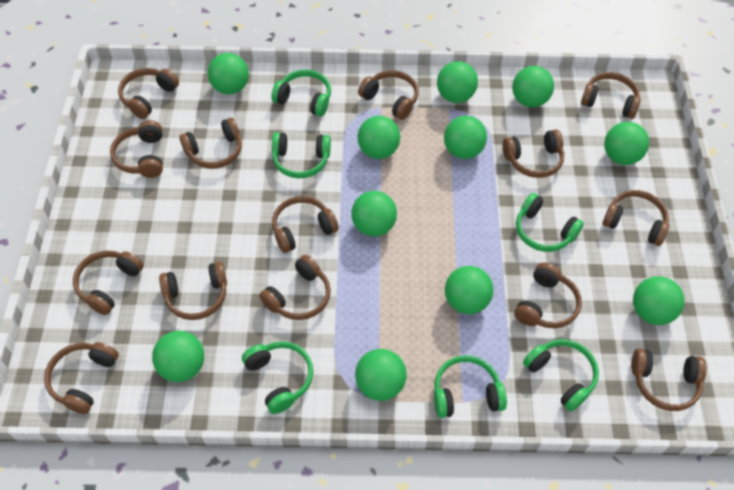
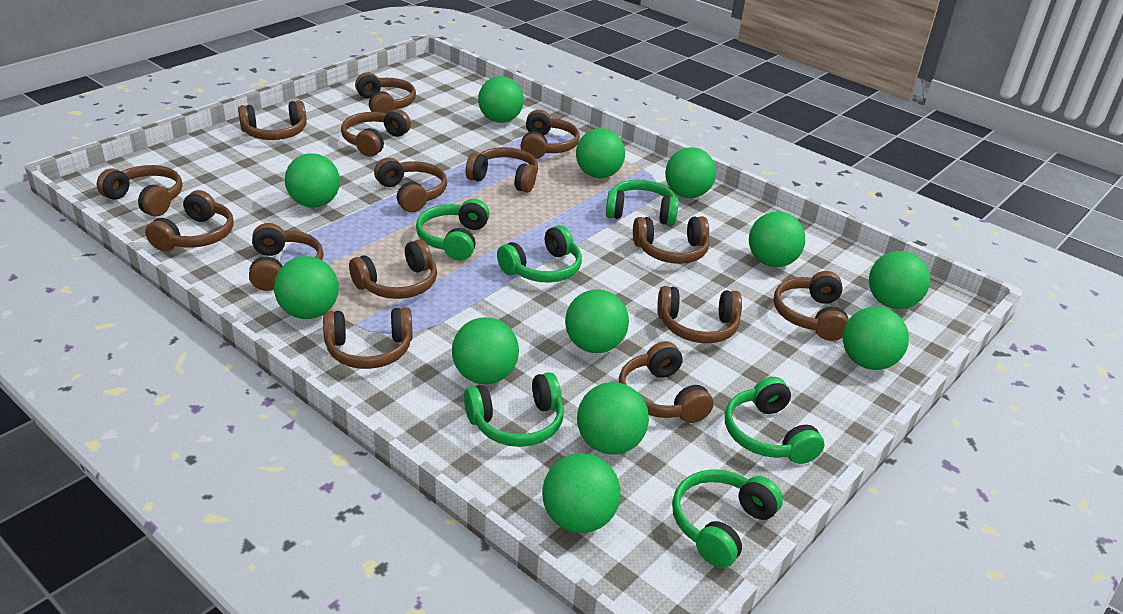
brown headphones: 14 -> 15
green ball: 11 -> 12

